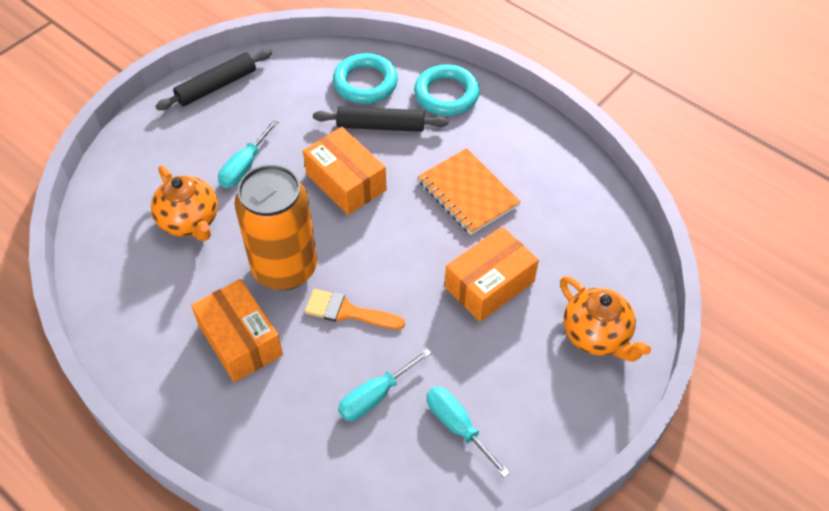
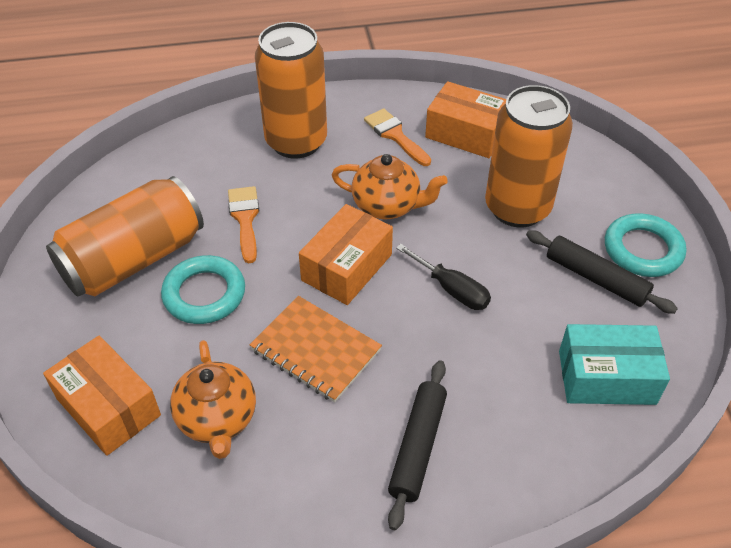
black screwdriver: 0 -> 1
orange brush: 1 -> 2
orange can: 1 -> 3
turquoise box: 0 -> 1
turquoise screwdriver: 3 -> 0

